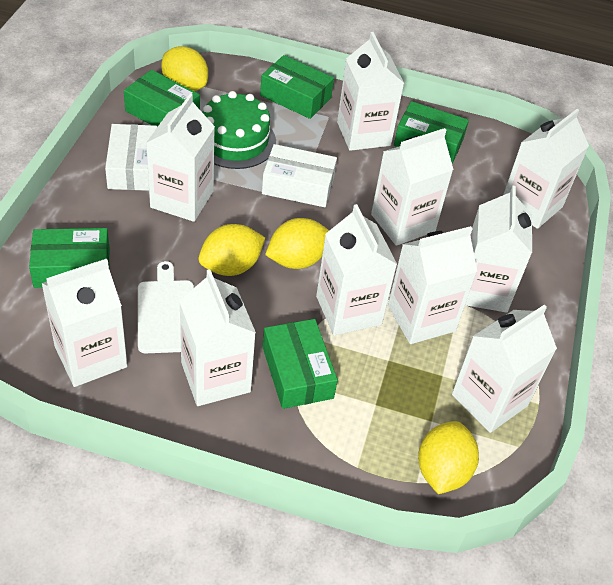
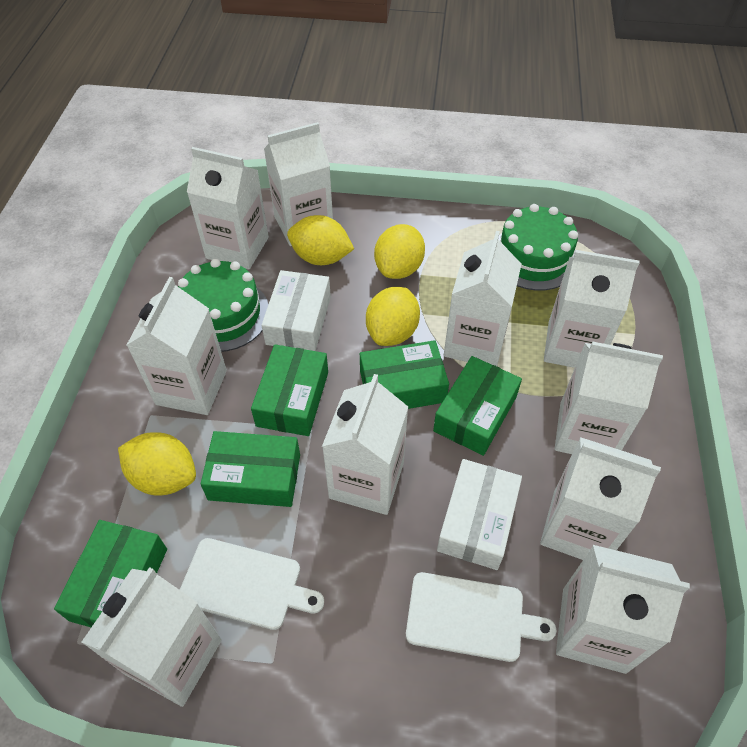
green cake: 1 -> 2
white cutting board: 1 -> 2

